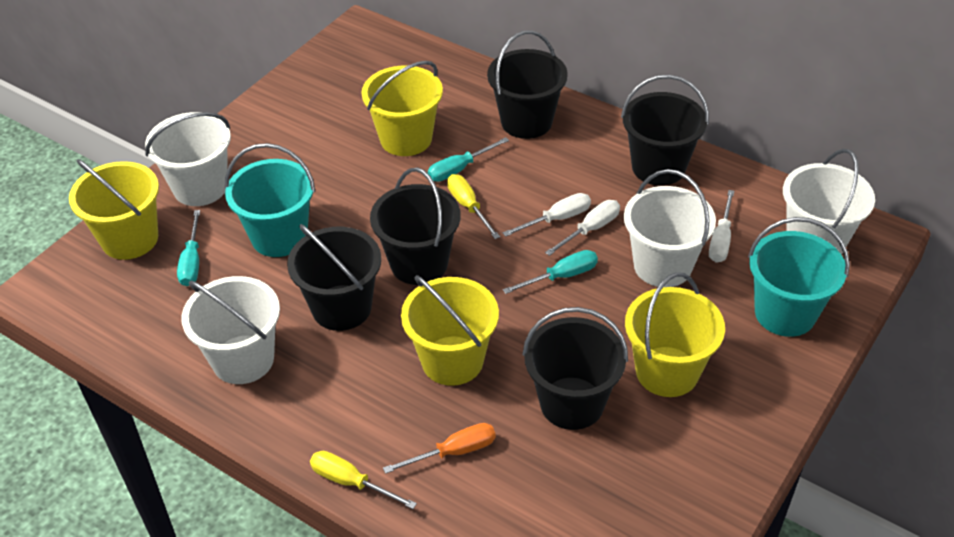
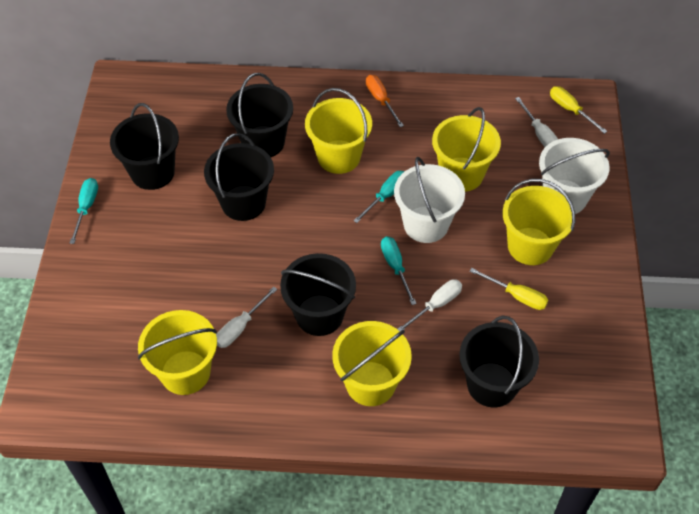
turquoise bucket: 2 -> 0
white bucket: 4 -> 2
yellow bucket: 4 -> 5

